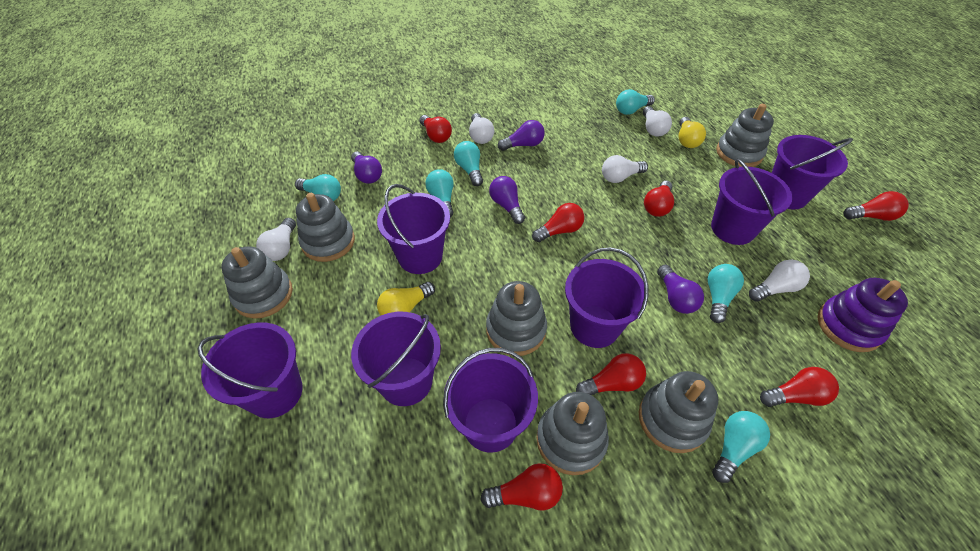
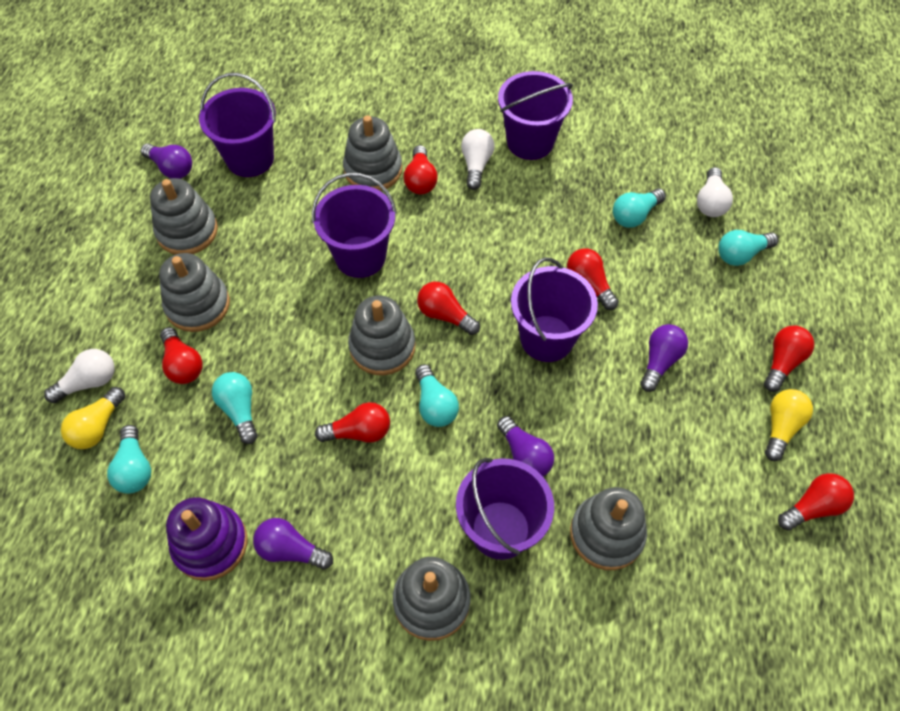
purple bucket: 7 -> 5
turquoise light bulb: 6 -> 5
white light bulb: 5 -> 3

